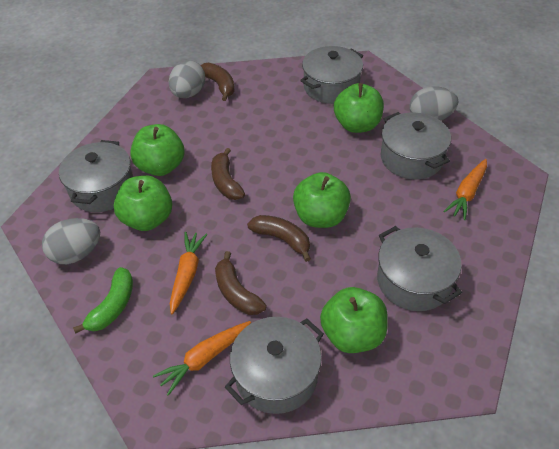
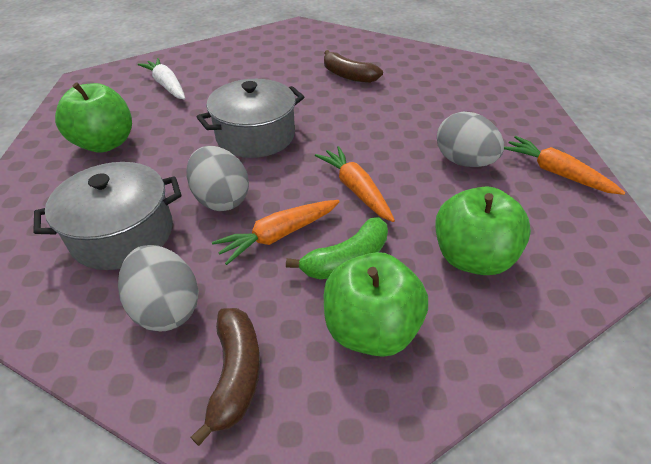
brown banana: 4 -> 2
green apple: 5 -> 3
grey pot: 5 -> 2
white carrot: 0 -> 1

